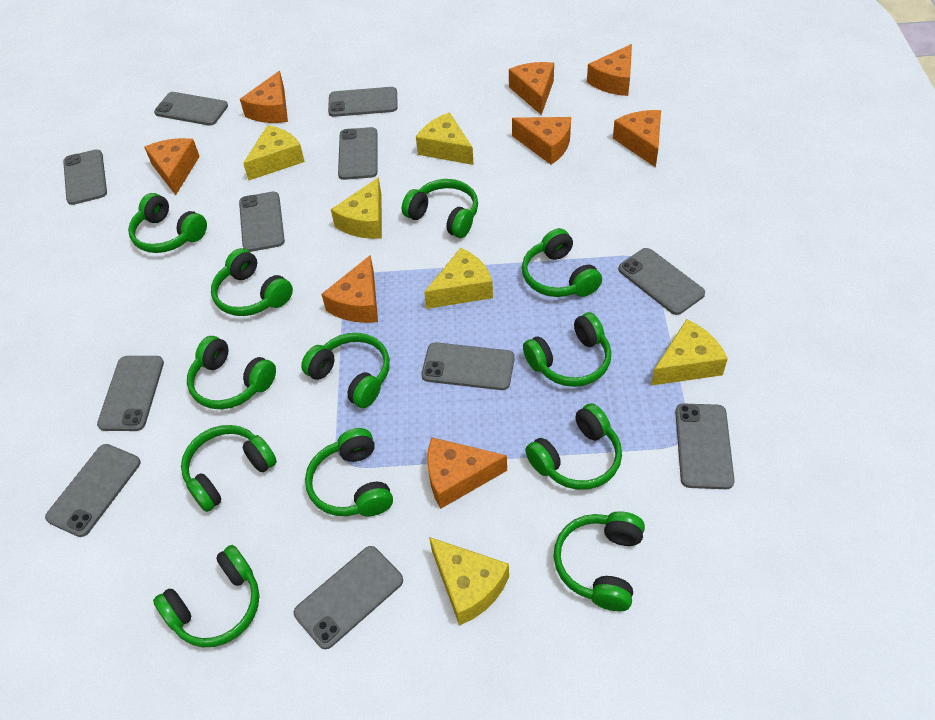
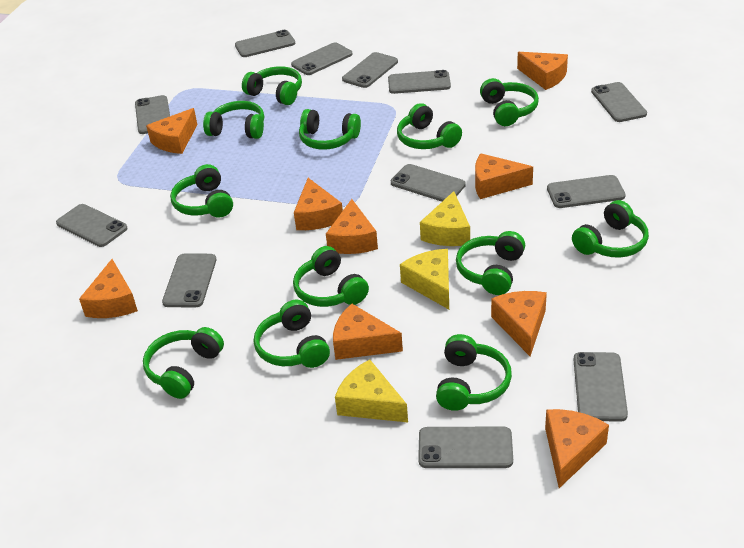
grey phone: 11 -> 12
orange cheese: 8 -> 9
yellow cheese: 6 -> 3

